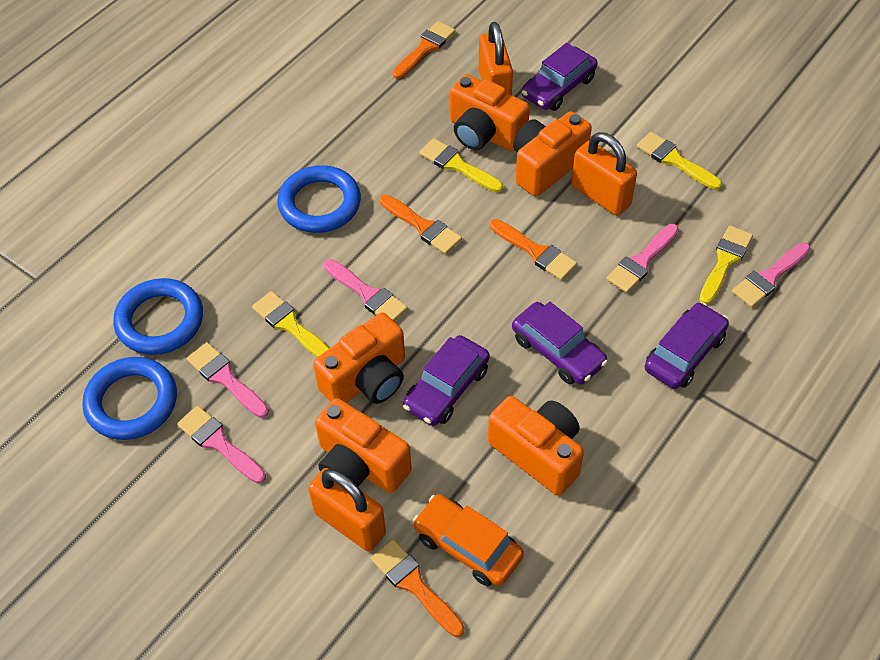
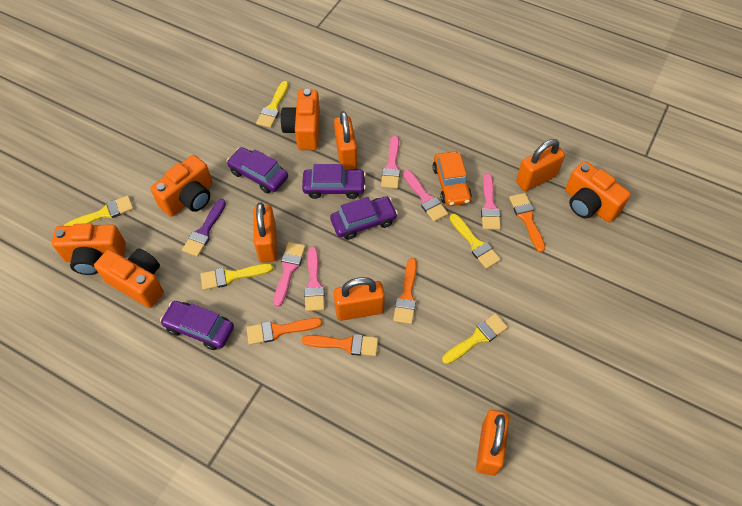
blue ring: 3 -> 0
orange padlock: 3 -> 5
purple brush: 0 -> 1
yellow brush: 4 -> 5

